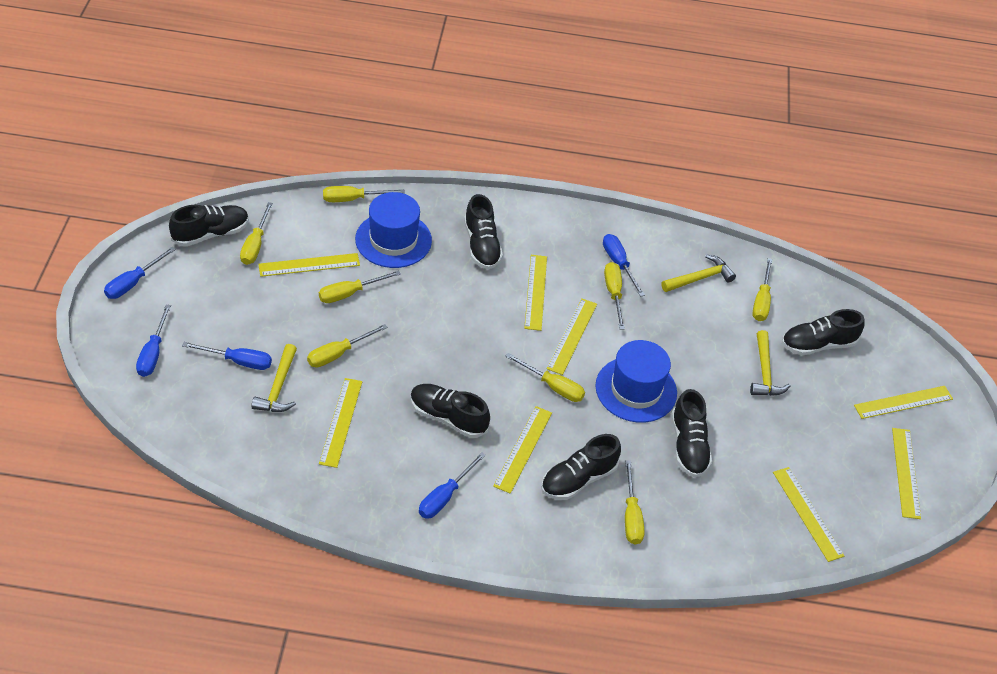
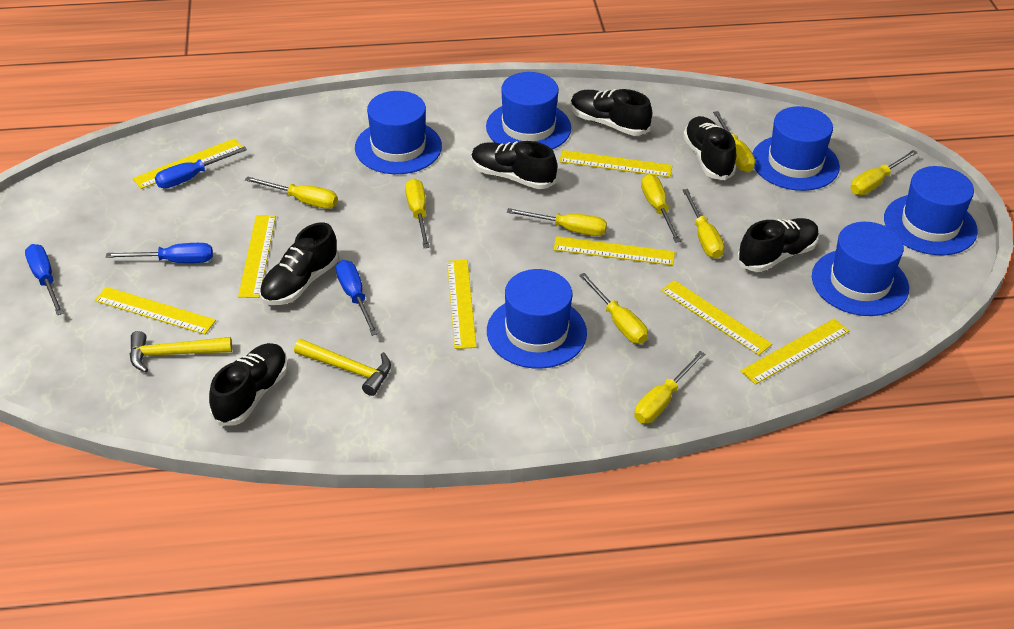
blue hat: 2 -> 6
blue screwdriver: 5 -> 4
yellow hammer: 3 -> 2
yellow screwdriver: 8 -> 9

